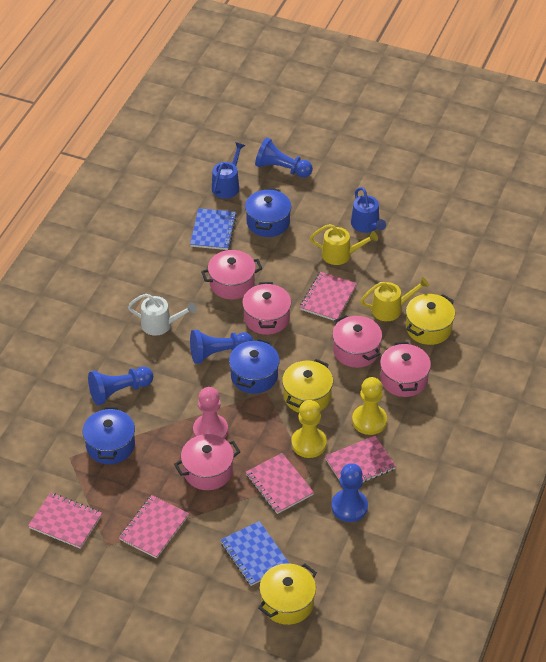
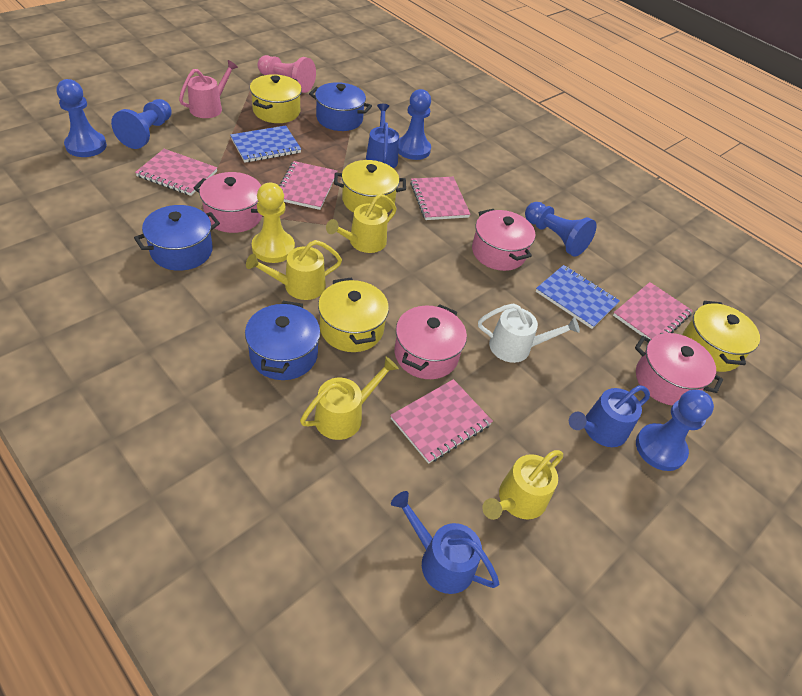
blue pawn: 4 -> 5
blue watering can: 2 -> 3
pink pot: 5 -> 4
pink watering can: 0 -> 1
yellow pawn: 2 -> 1
yellow pot: 3 -> 4
yellow watering can: 2 -> 4

